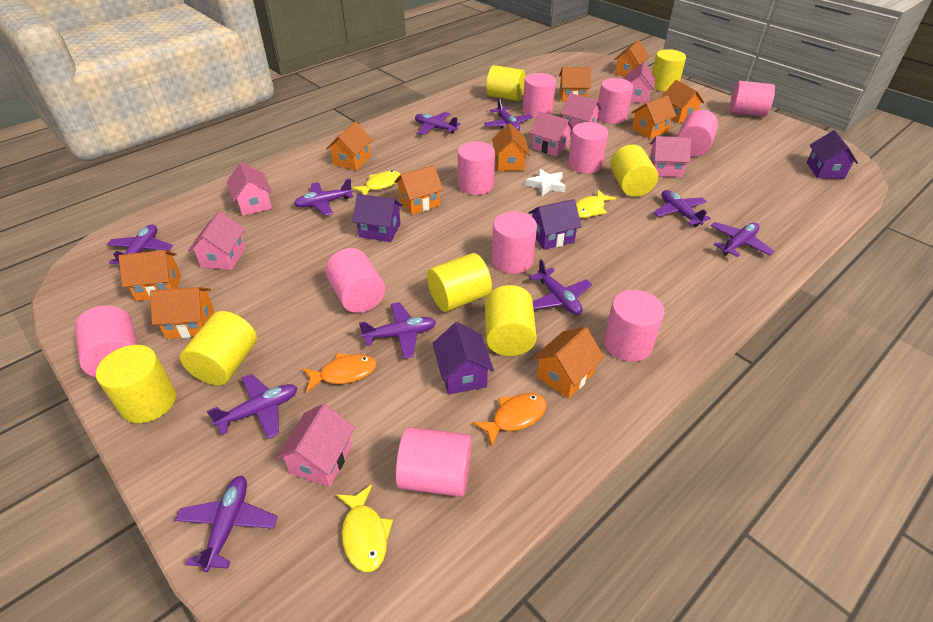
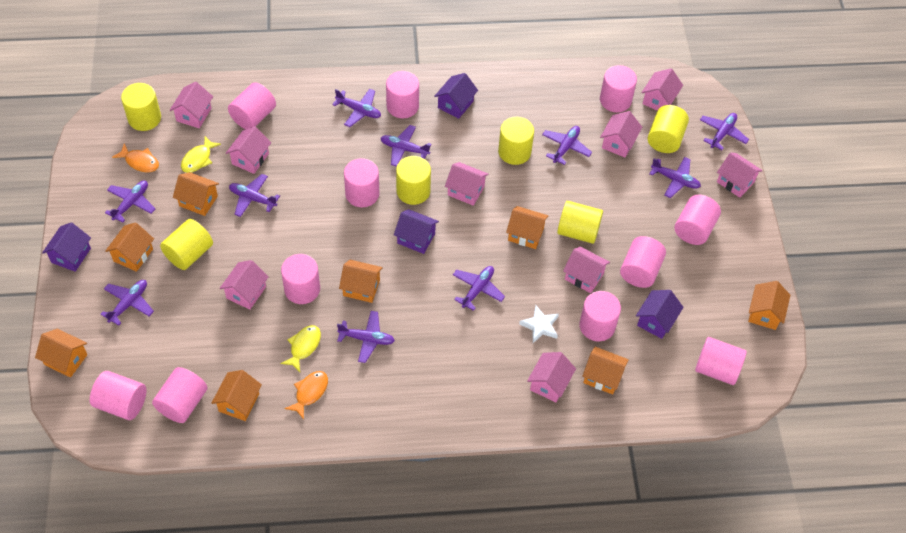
orange house: 10 -> 8
pink house: 7 -> 9
yellow cylinder: 7 -> 6
yellow fish: 3 -> 2

